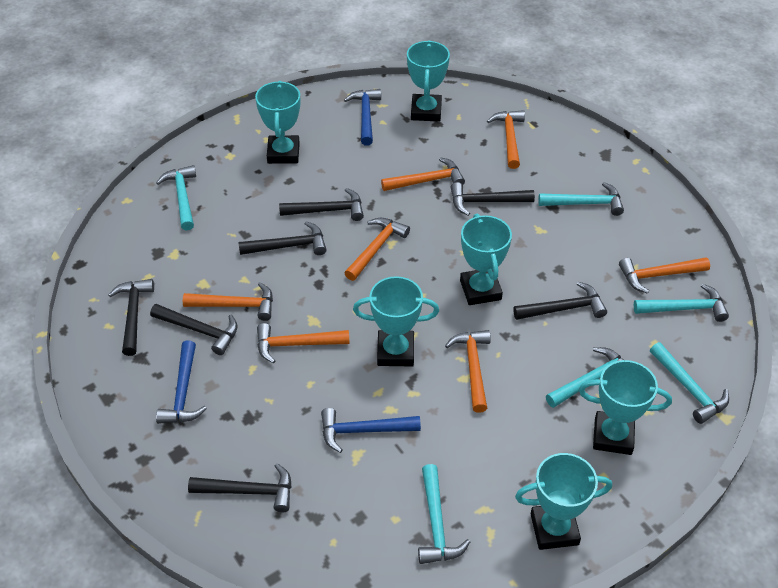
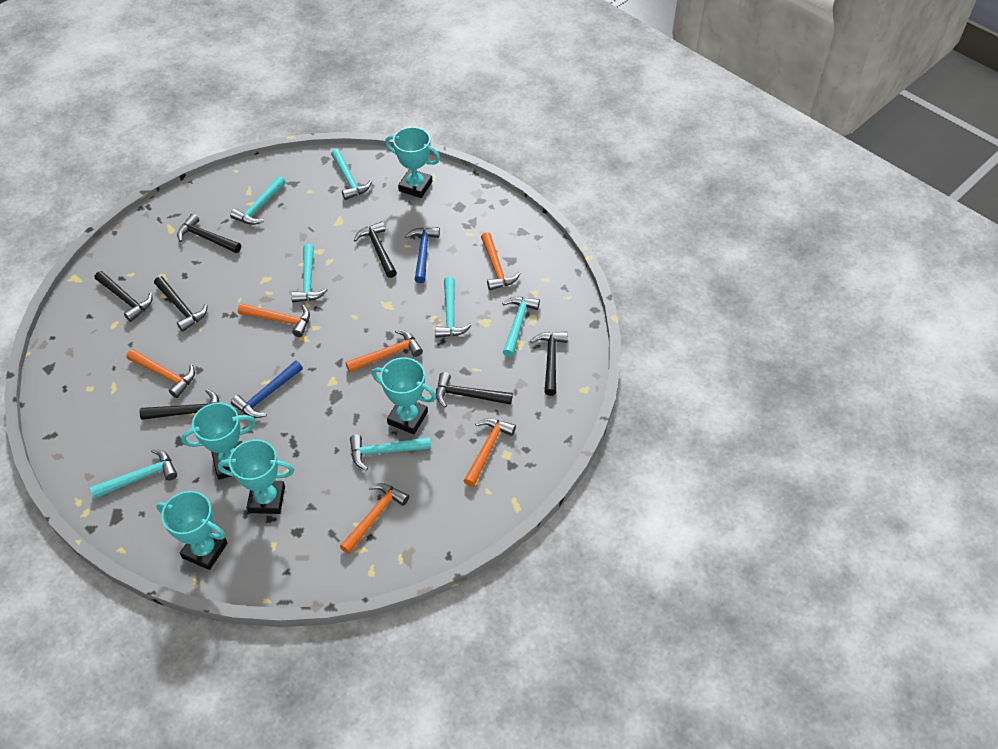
blue hammer: 3 -> 2
orange hammer: 7 -> 6
turquoise hammer: 6 -> 7
turquoise trophy: 6 -> 5

